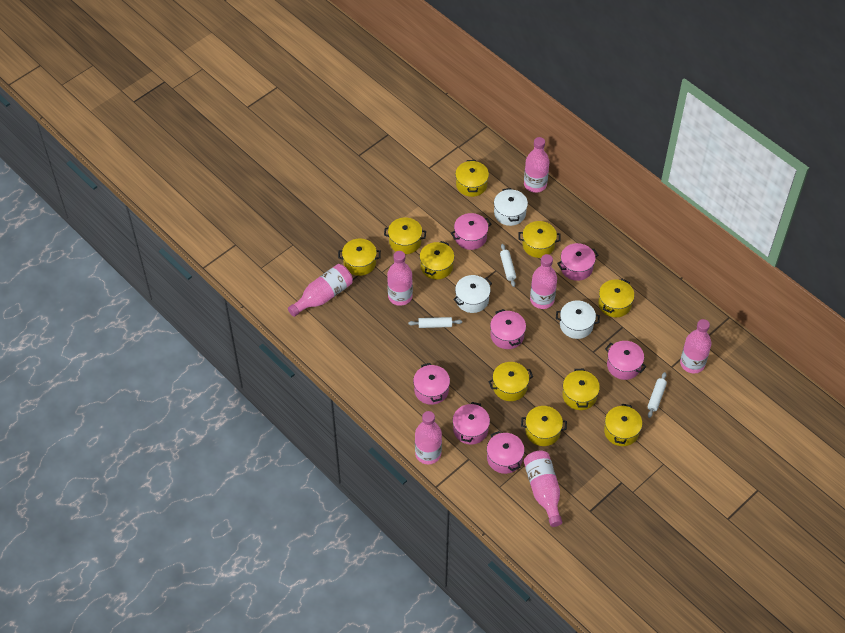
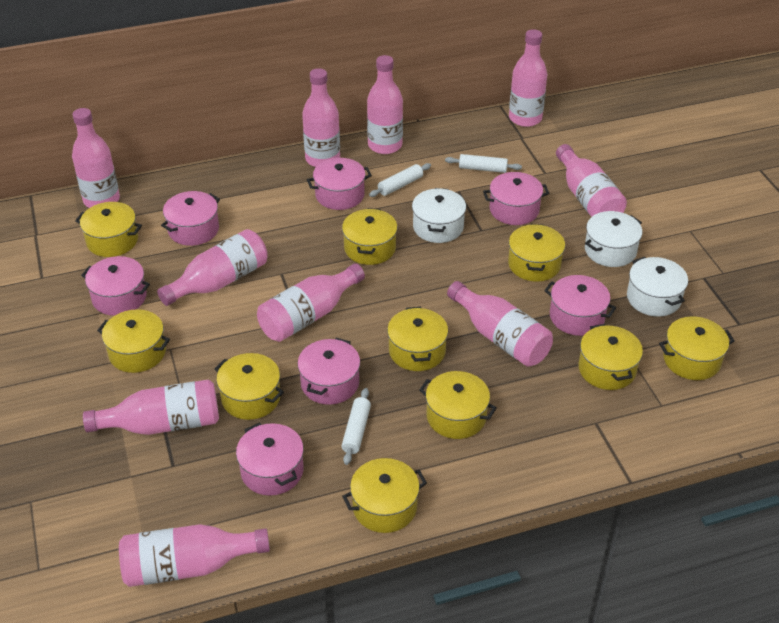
pink bottle: 7 -> 10

